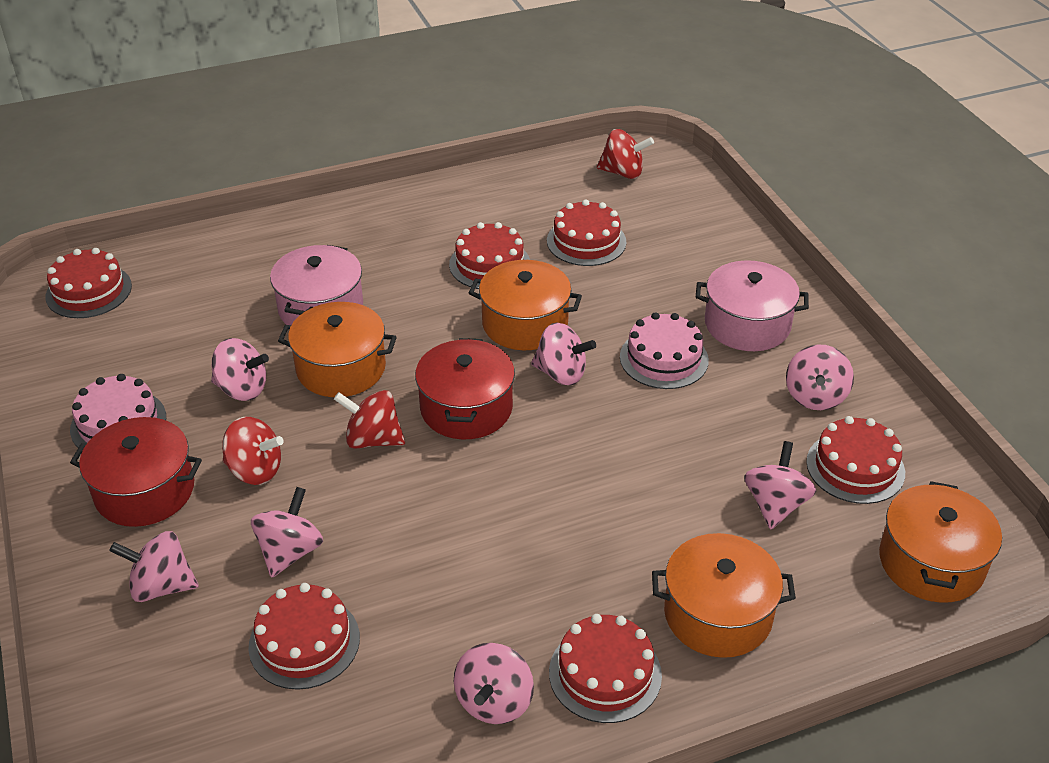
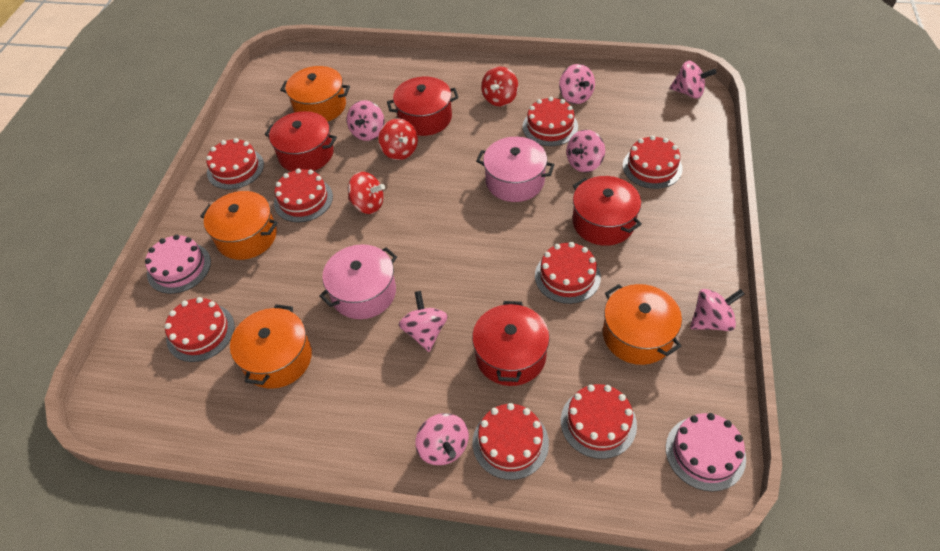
red cake: 6 -> 8
red pot: 2 -> 4

